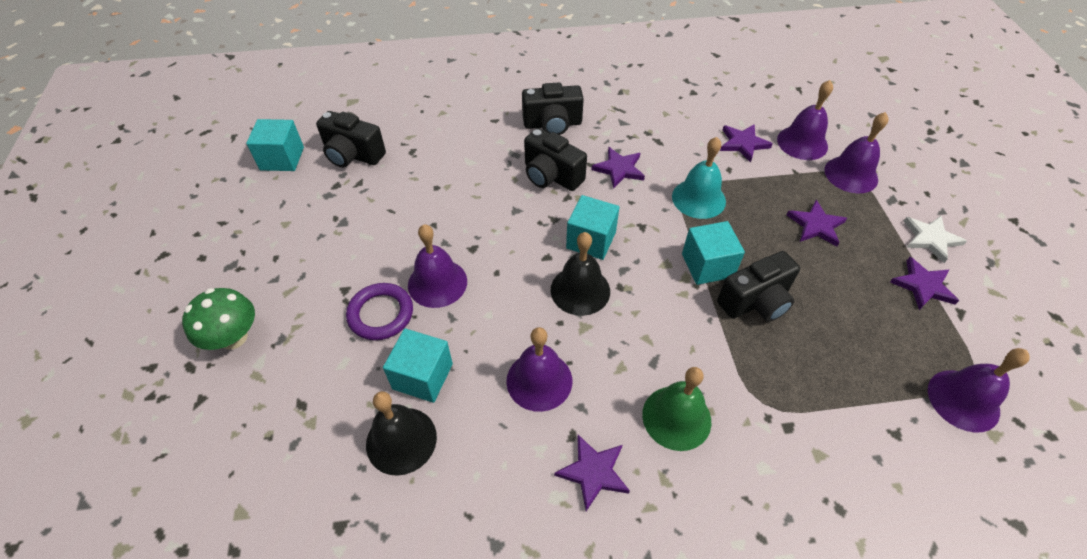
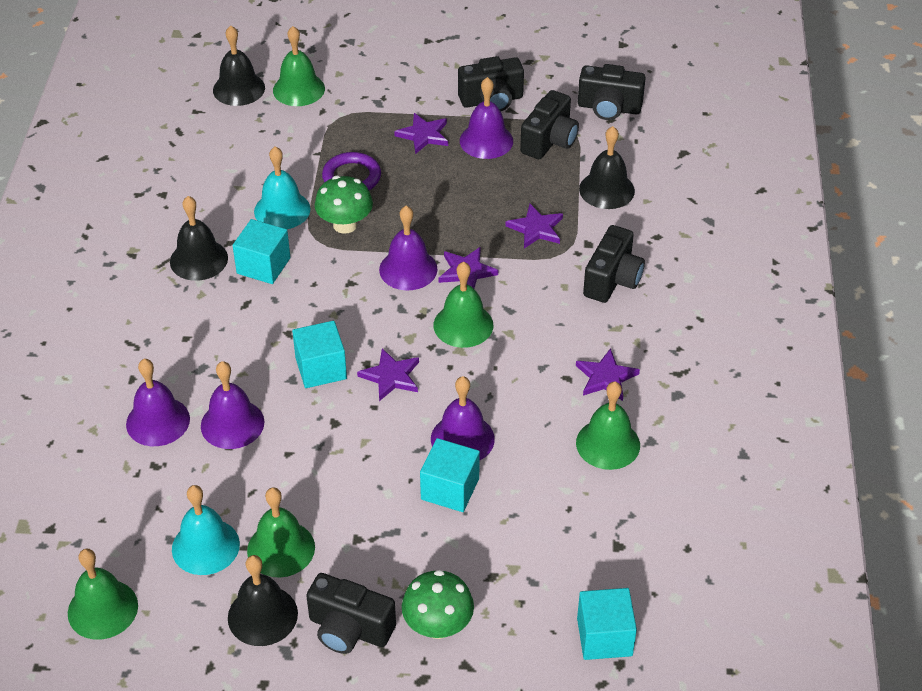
black bell: 2 -> 4
black camera: 4 -> 5
green bell: 1 -> 5
green mushroom: 1 -> 2
turquoise bell: 1 -> 2
white star: 1 -> 0

